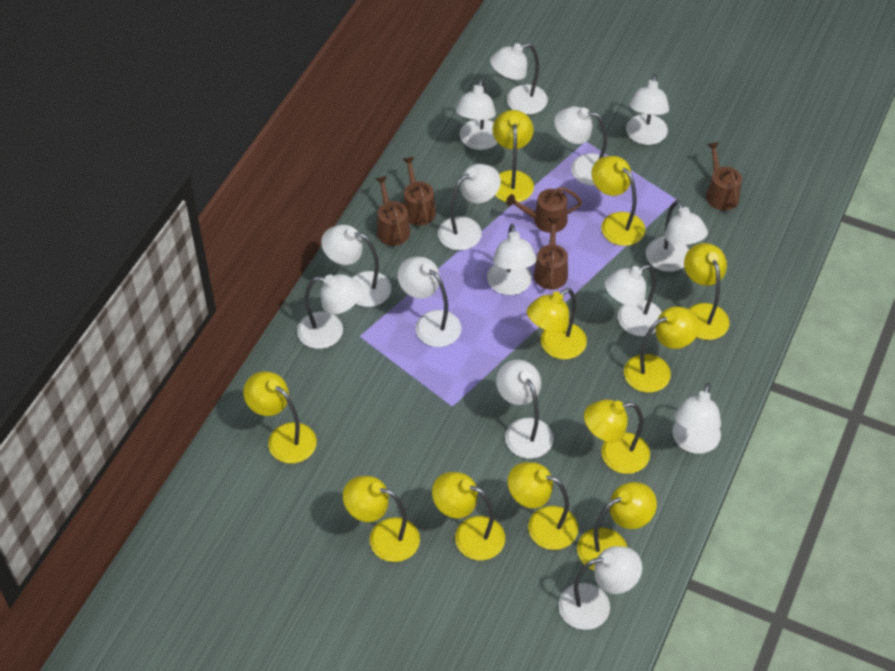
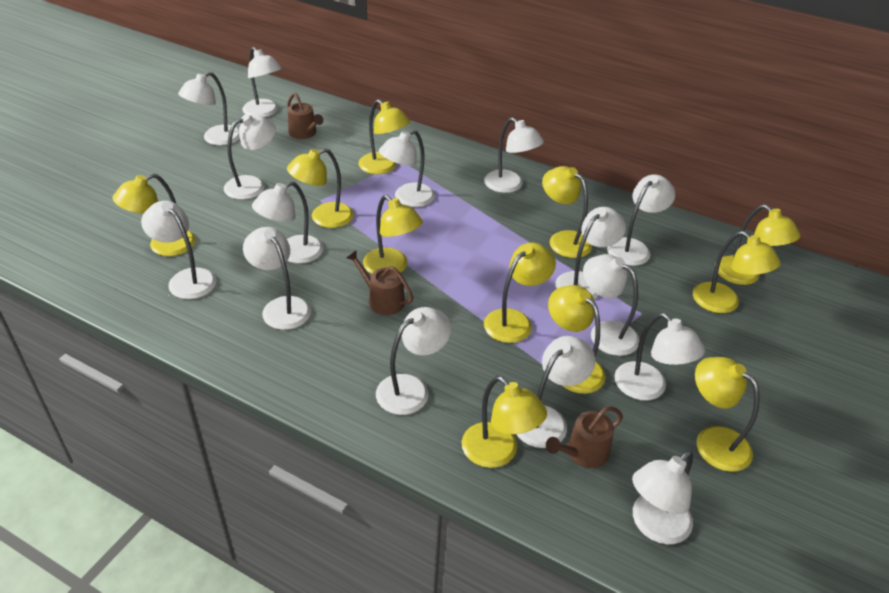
brown watering can: 5 -> 3
white lamp: 14 -> 15

